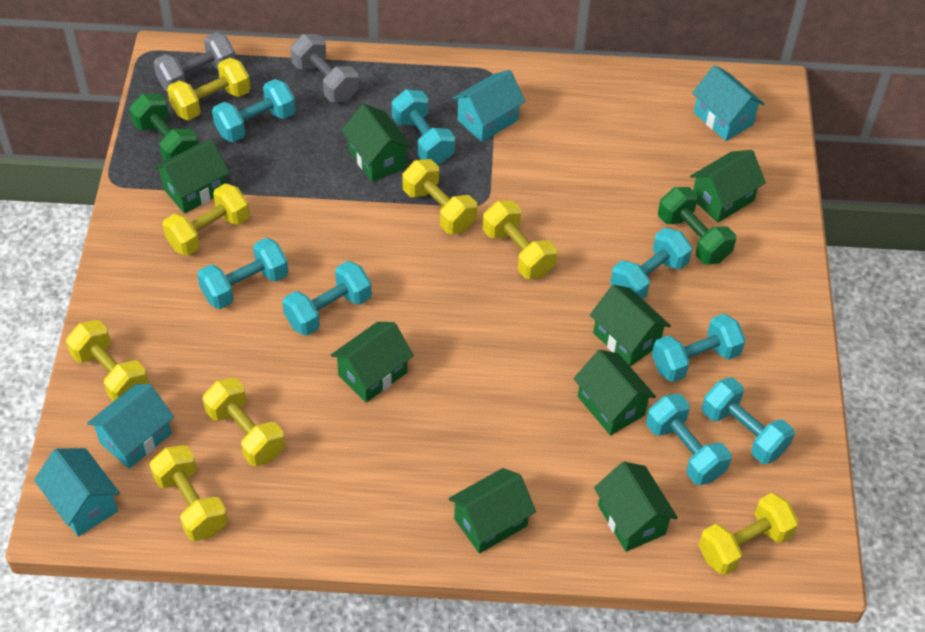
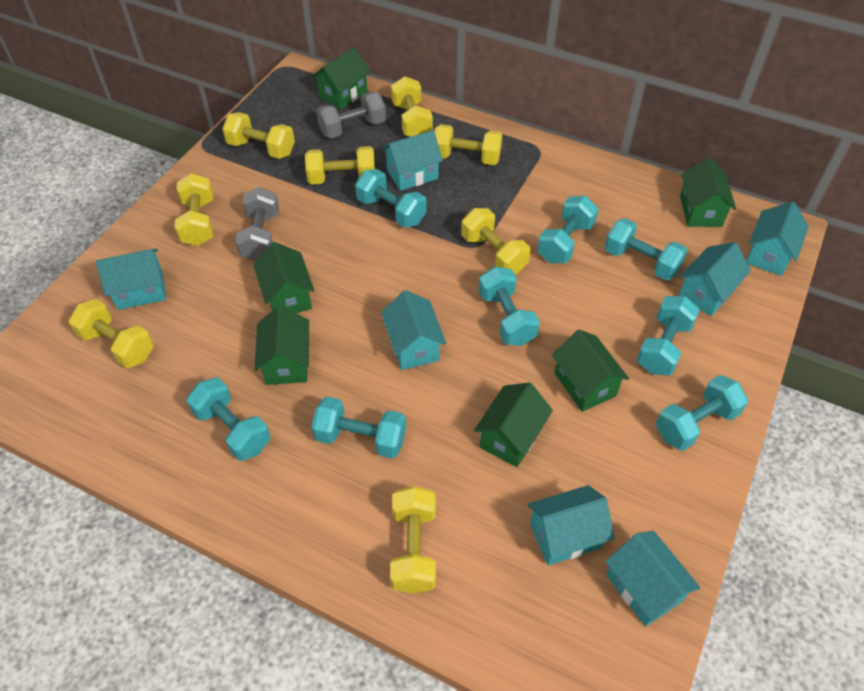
green dumbbell: 2 -> 0
green house: 8 -> 6
turquoise house: 4 -> 7

